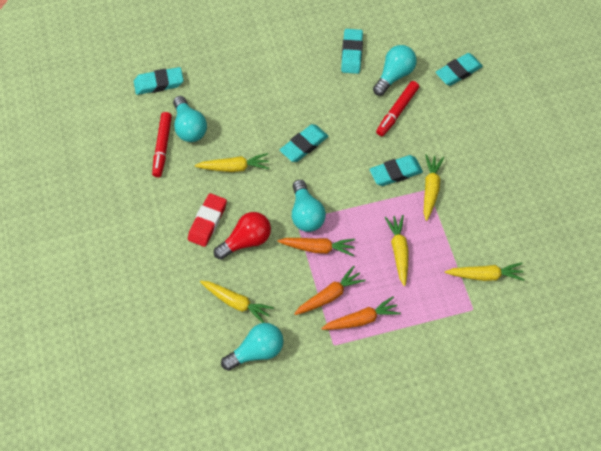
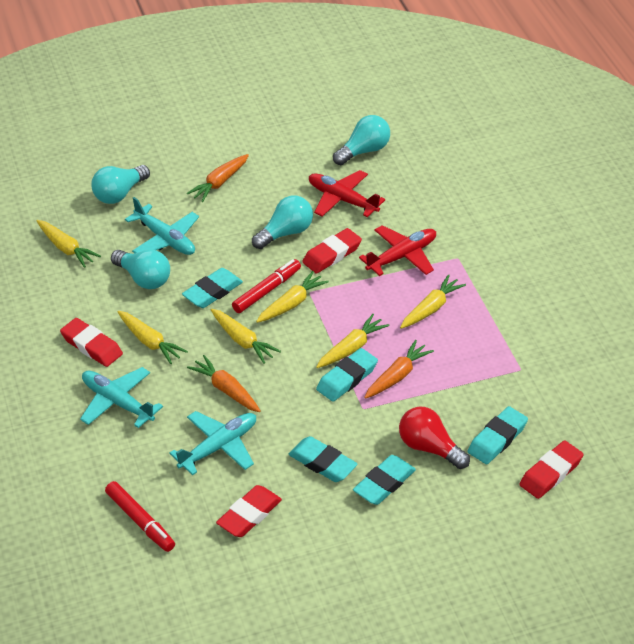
red eraser: 1 -> 4
red plane: 0 -> 2
turquoise plane: 0 -> 3
yellow carrot: 5 -> 6

